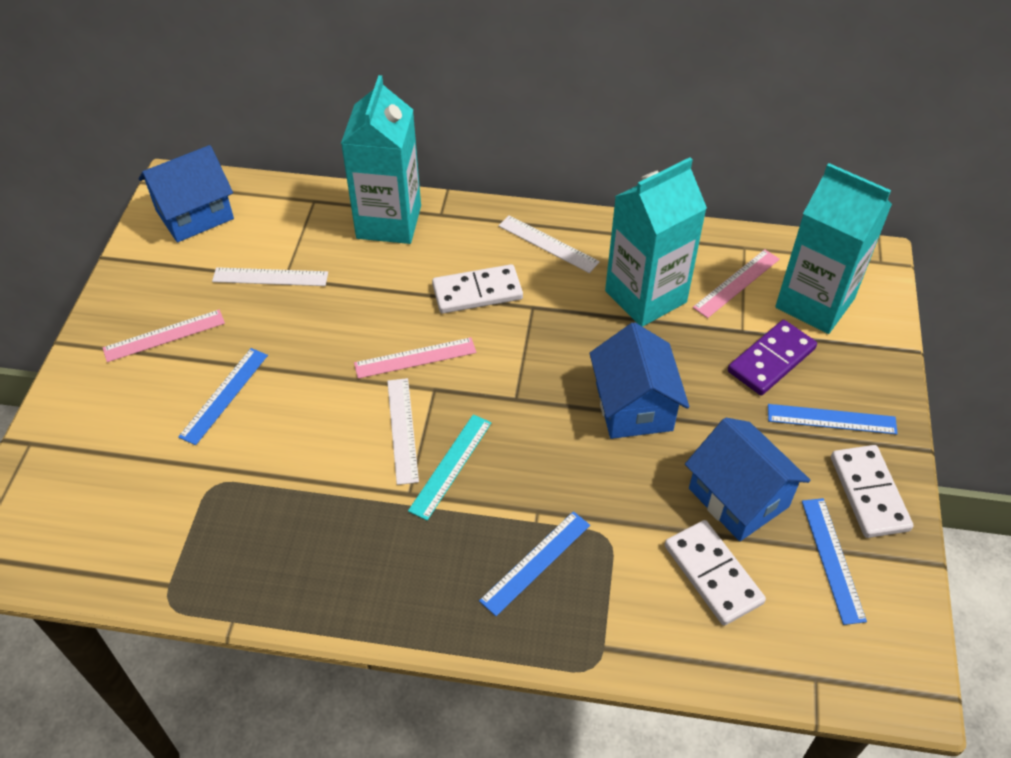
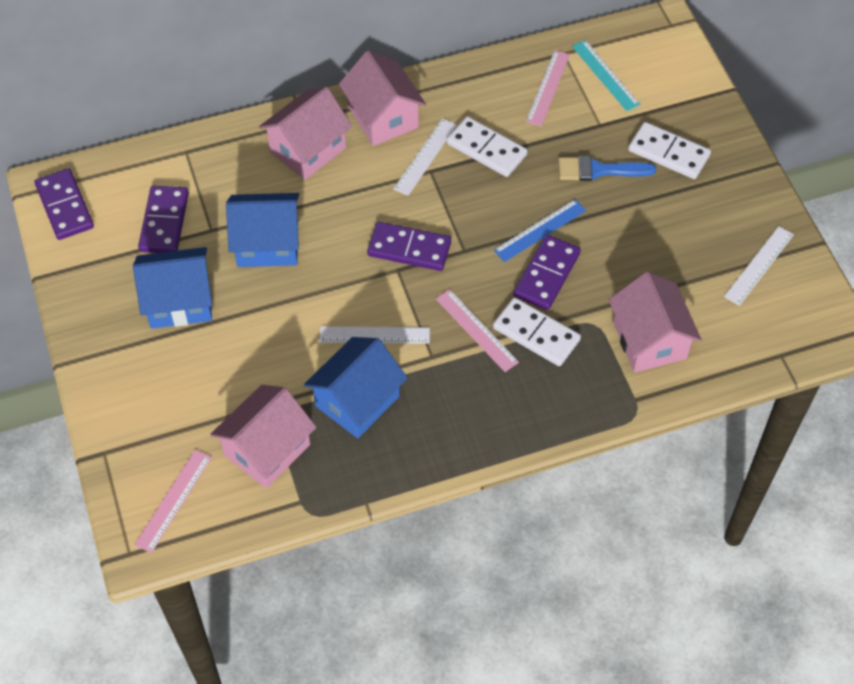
blue brush: 0 -> 1
blue ruler: 4 -> 1
pink house: 0 -> 4
purple domino: 1 -> 4
turquoise carton: 3 -> 0

